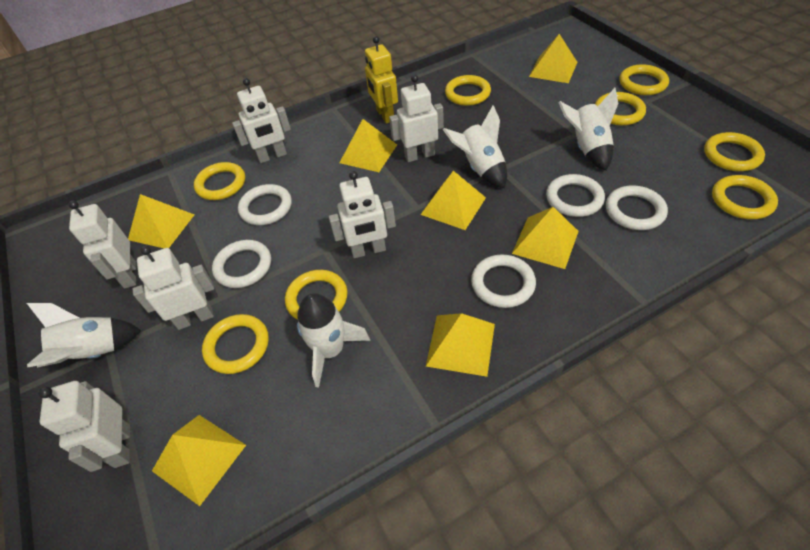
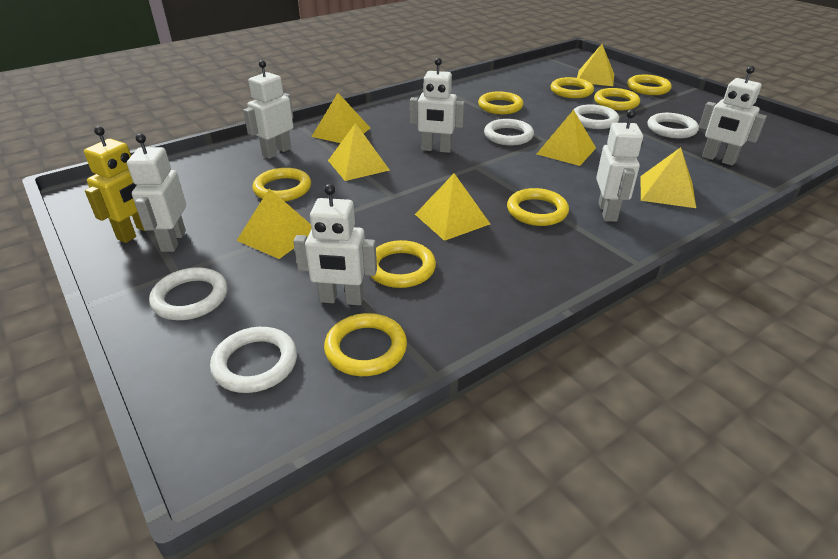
white rocket: 4 -> 0

